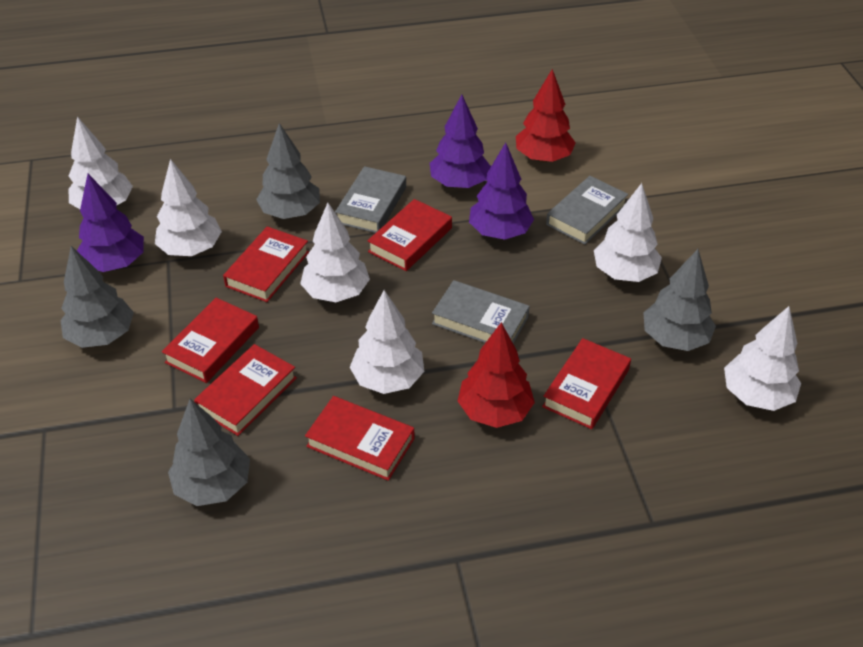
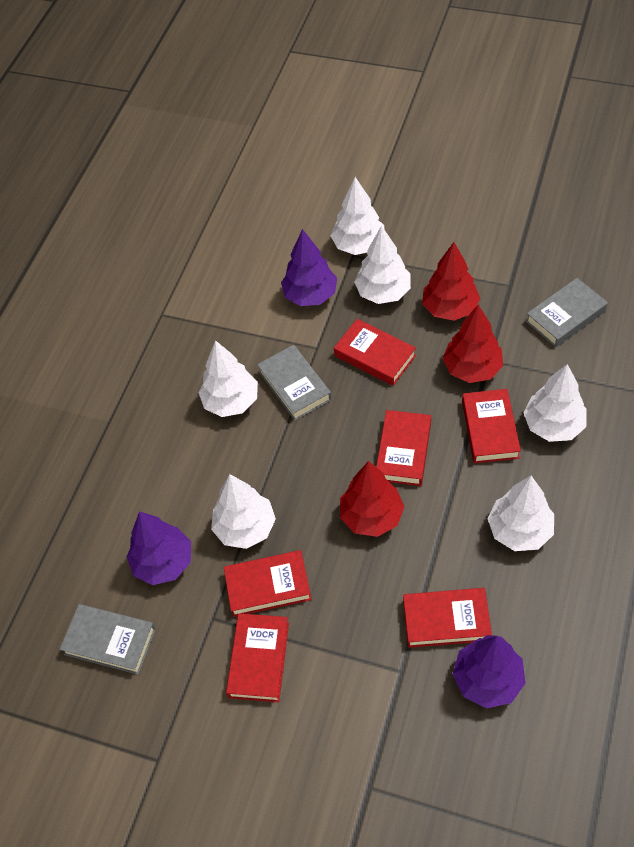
grey tree: 4 -> 0
red tree: 2 -> 3

